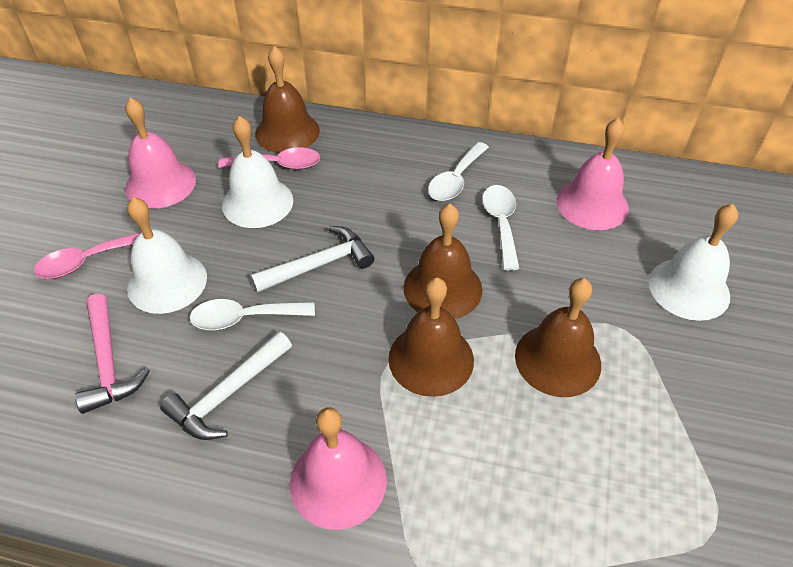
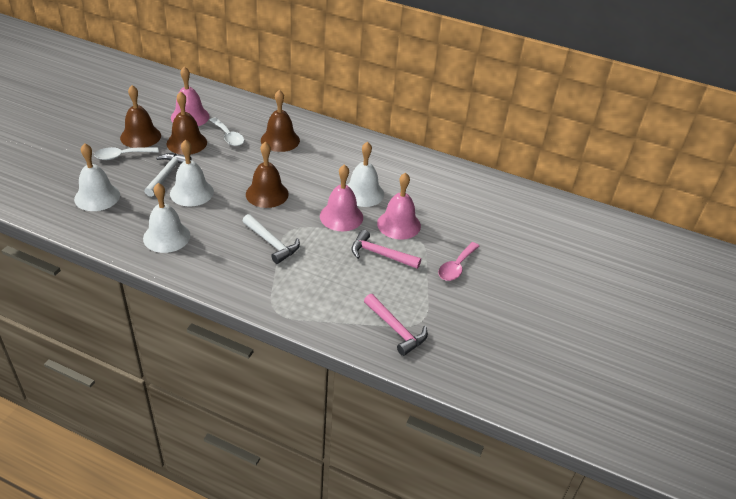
pink hammer: 1 -> 2
pink spoon: 2 -> 1
white bell: 3 -> 4
white spoon: 3 -> 2

